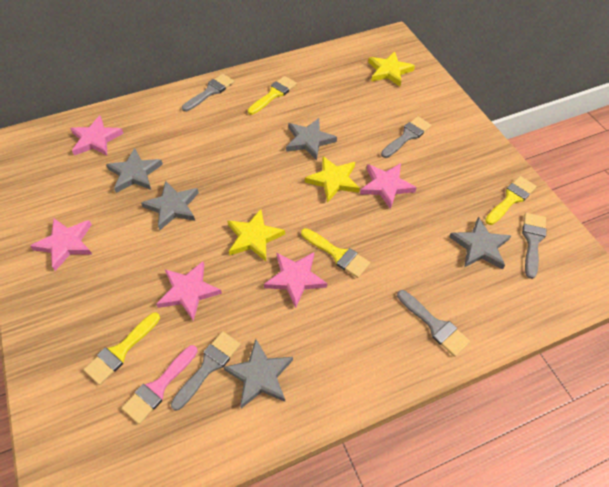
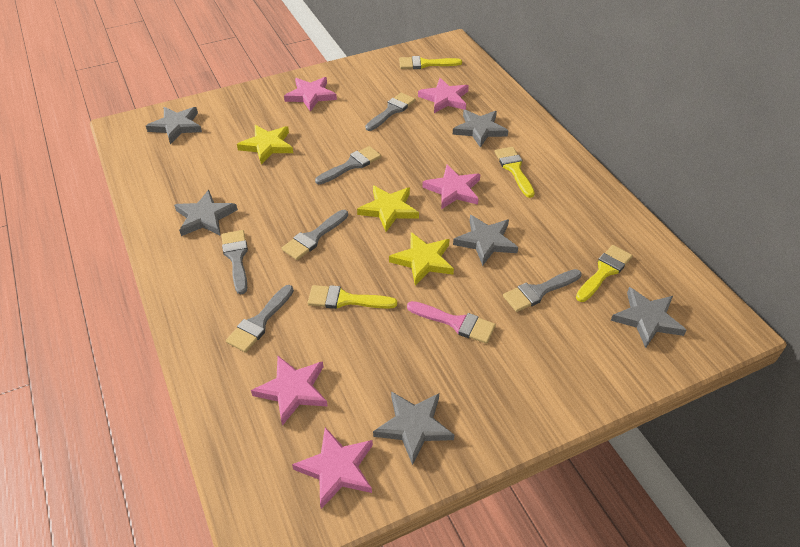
grey brush: 5 -> 6
grey star: 5 -> 6

